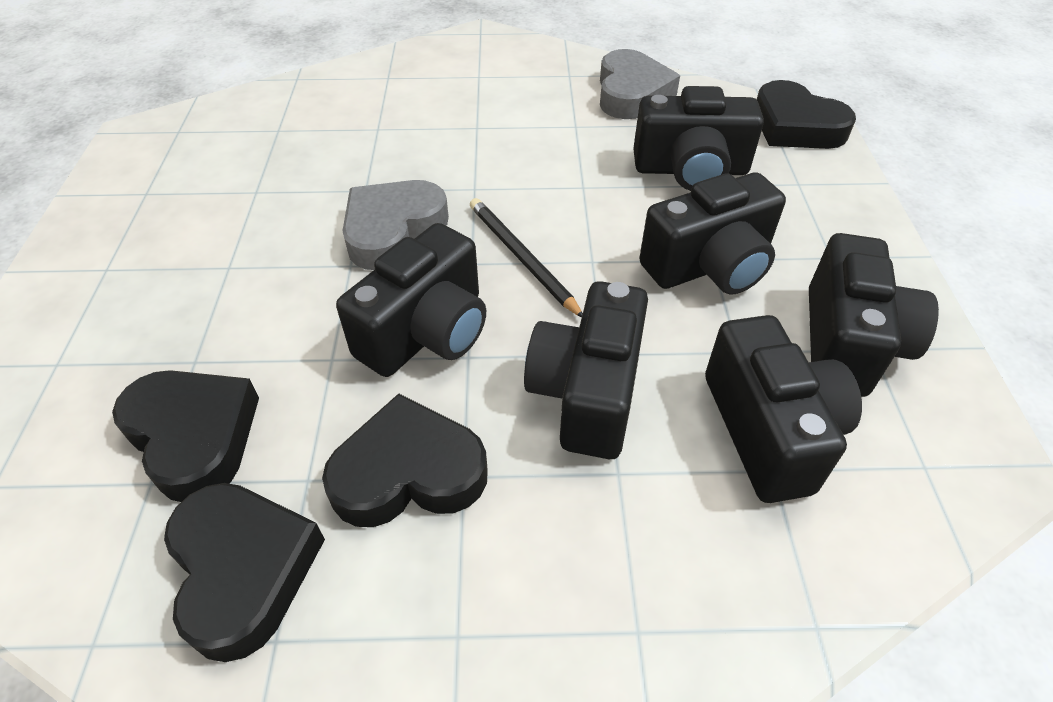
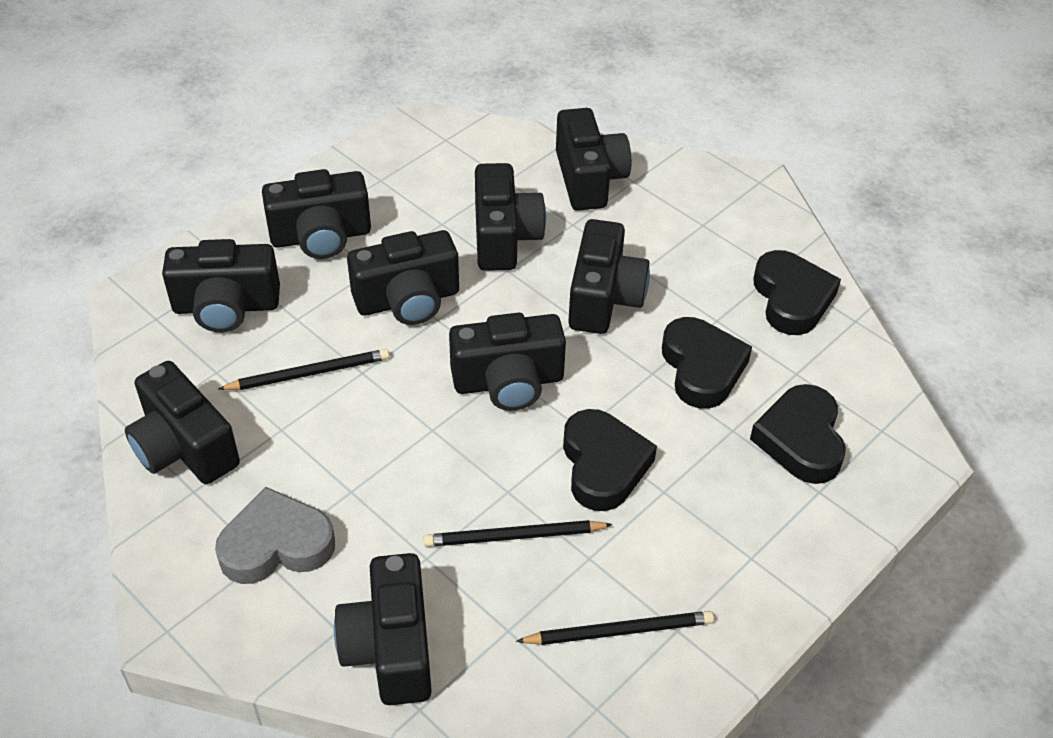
black camera: 6 -> 9
black pencil: 1 -> 3
grey heart: 2 -> 1

